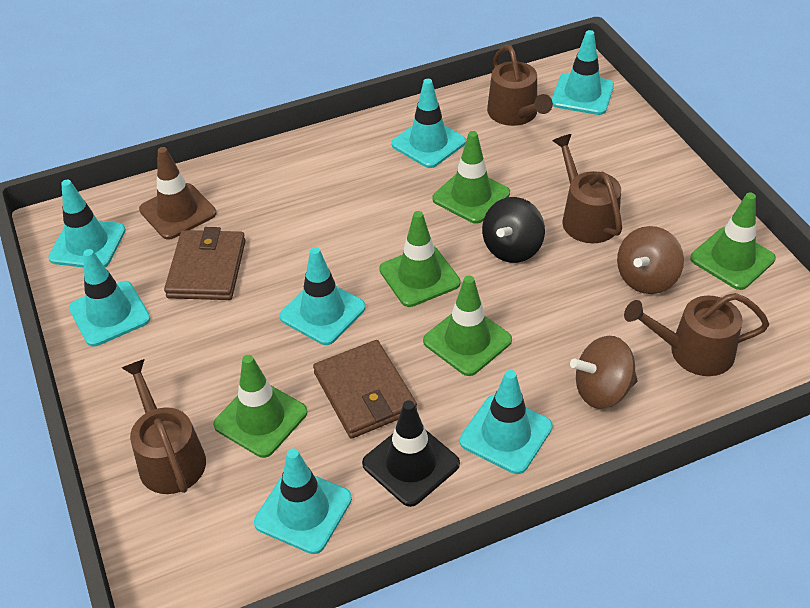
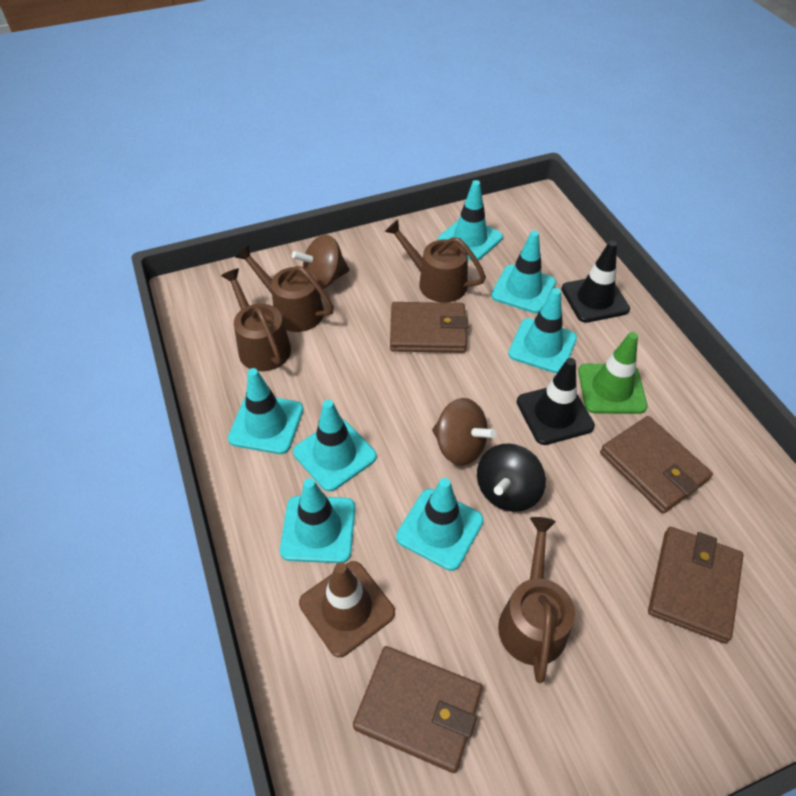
black traffic cone: 1 -> 2
brown wallet: 2 -> 4
green traffic cone: 5 -> 1

